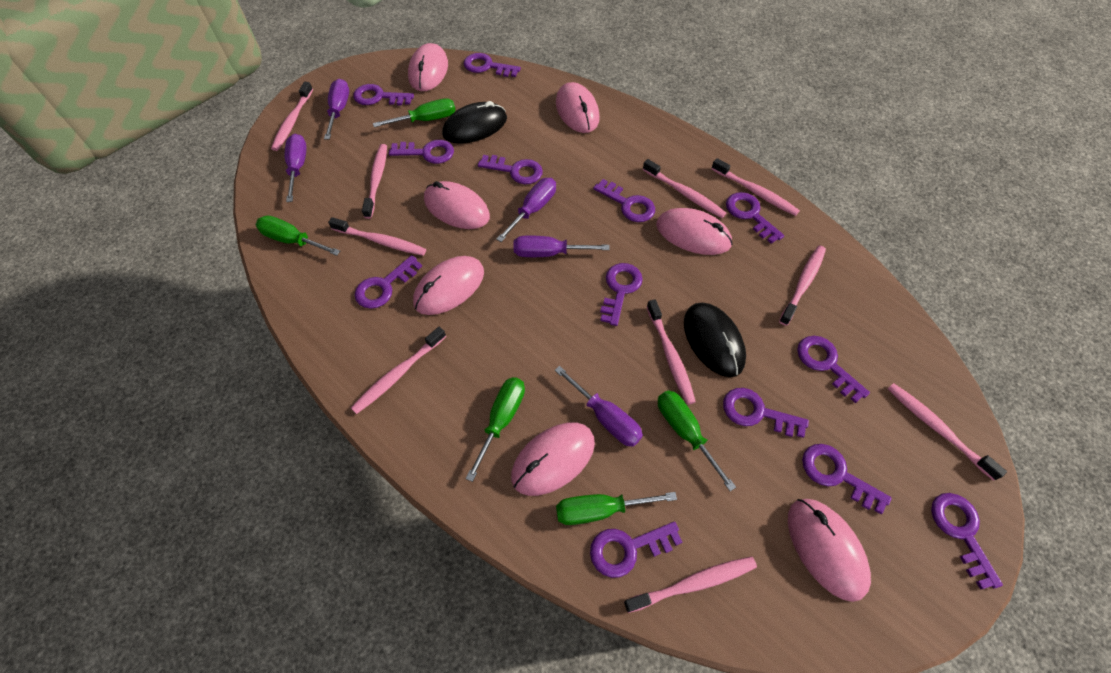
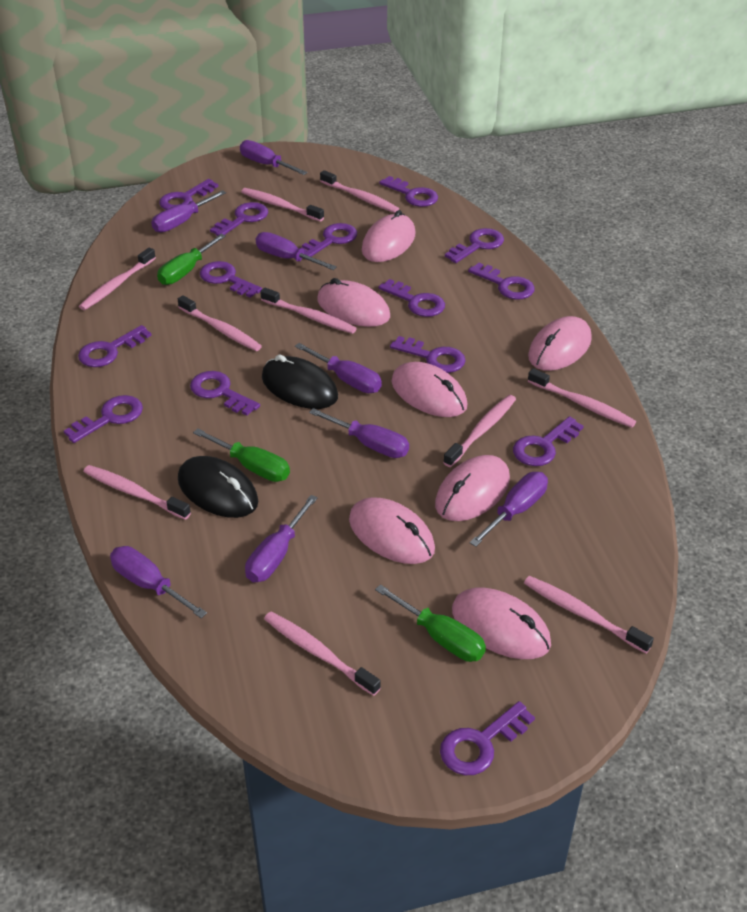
green screwdriver: 5 -> 3
purple key: 13 -> 14
purple screwdriver: 5 -> 8

